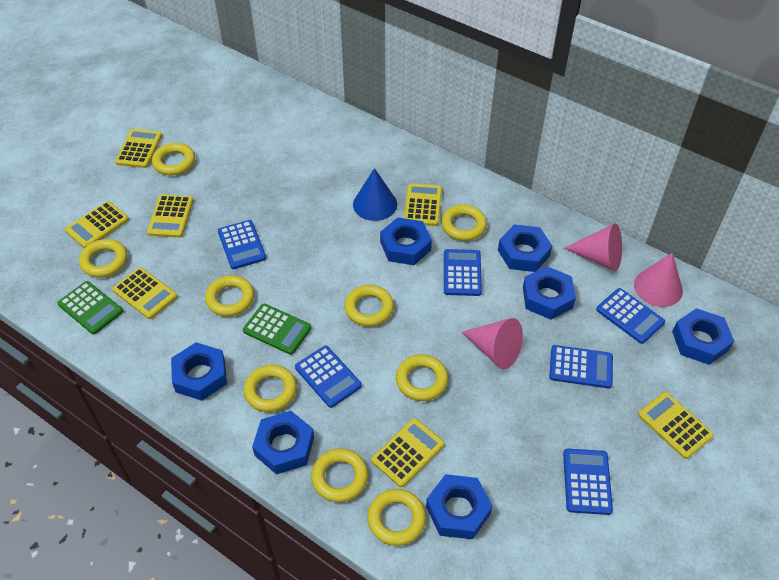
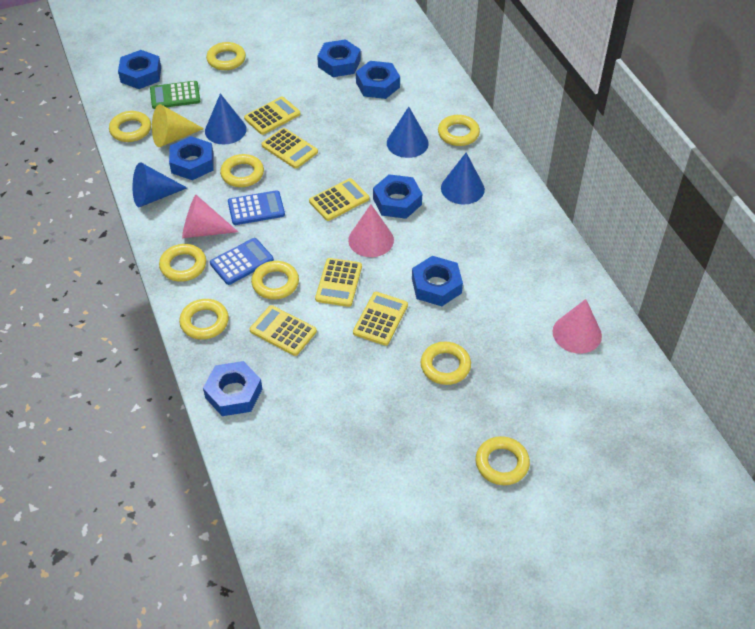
blue calculator: 6 -> 2
blue cone: 1 -> 4
green calculator: 2 -> 1
yellow calculator: 7 -> 6
yellow cone: 0 -> 1

